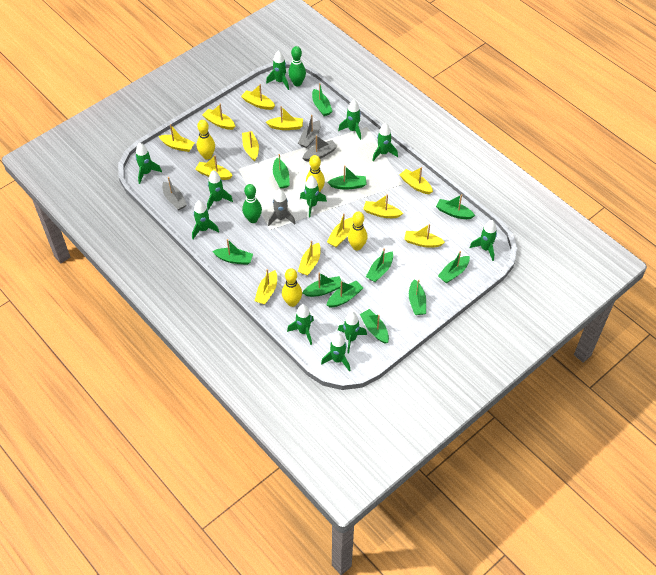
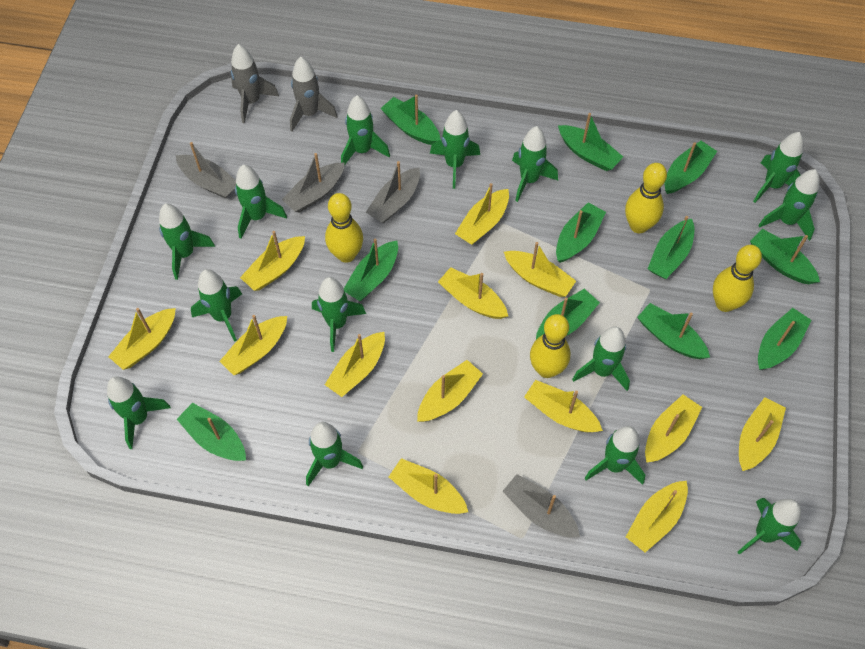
green bowling pin: 2 -> 0
green rocket: 11 -> 14
grey boat: 3 -> 4
grey rocket: 1 -> 2
yellow boat: 12 -> 13

